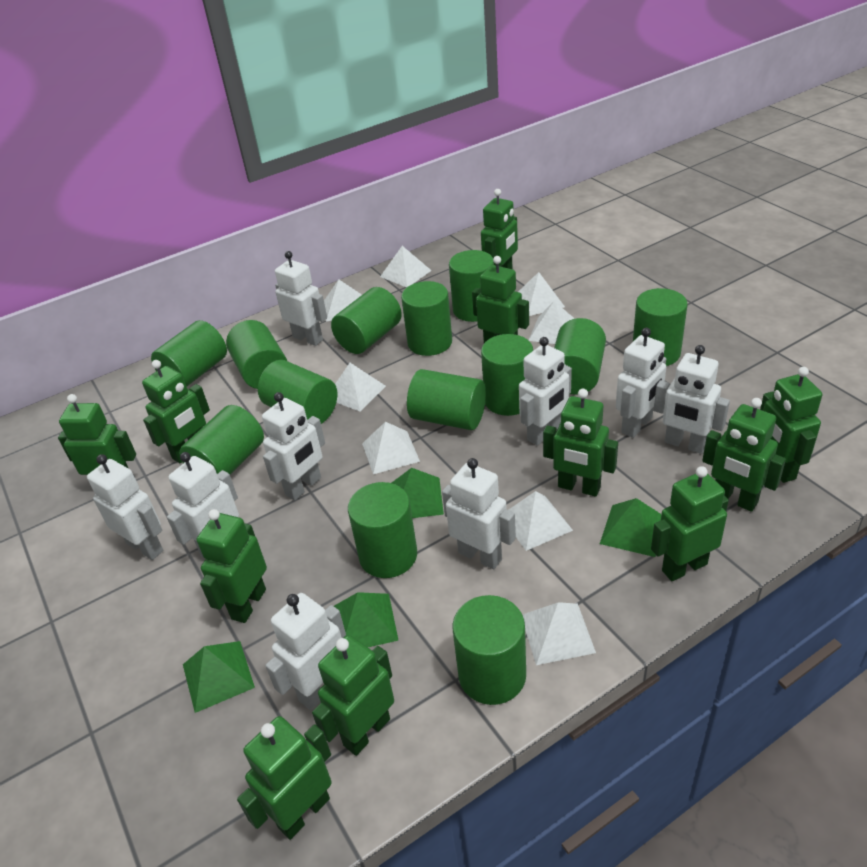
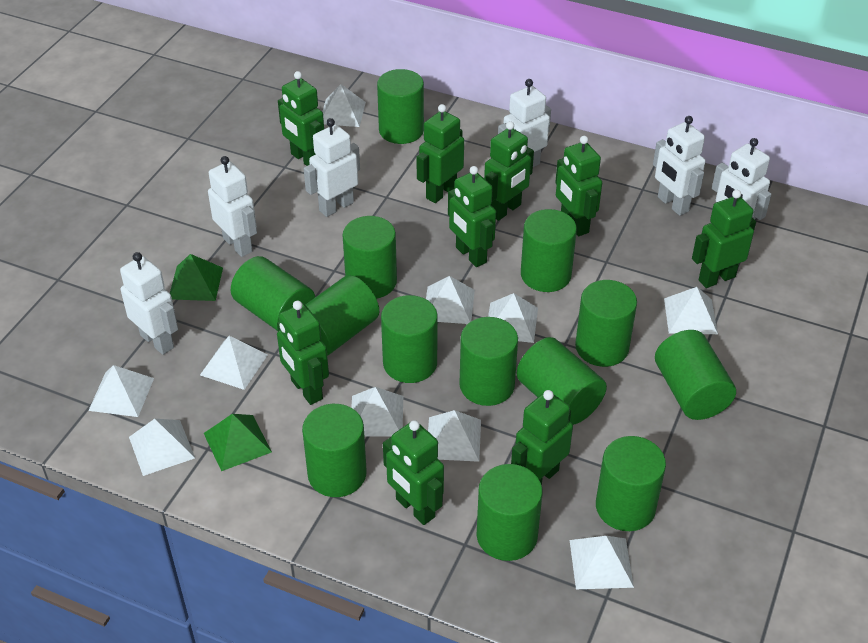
green pyramid: 4 -> 2
green robot: 11 -> 9
white pyramid: 8 -> 10
white robot: 9 -> 6

